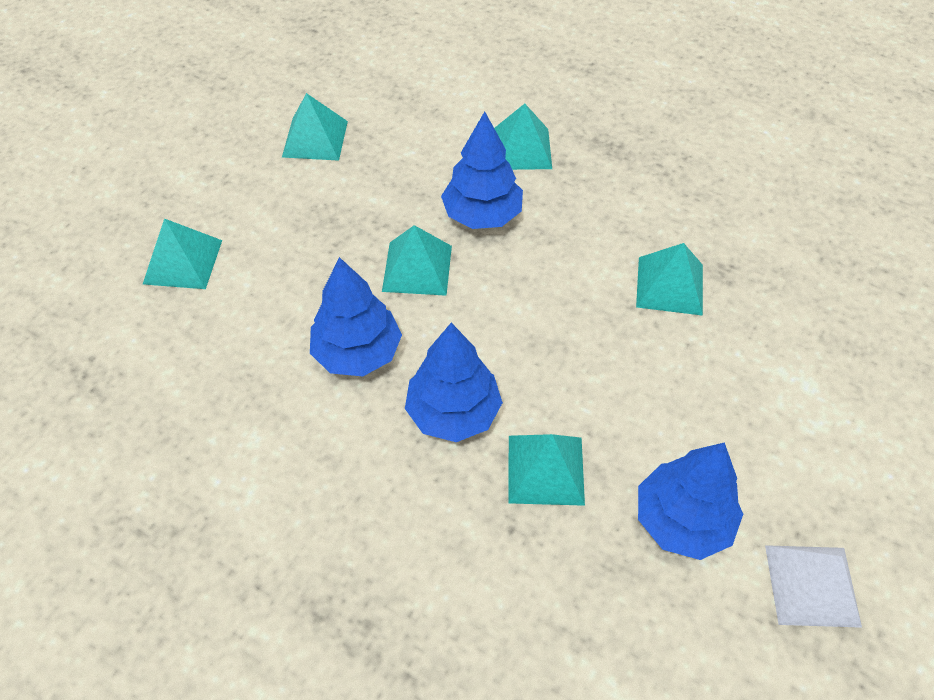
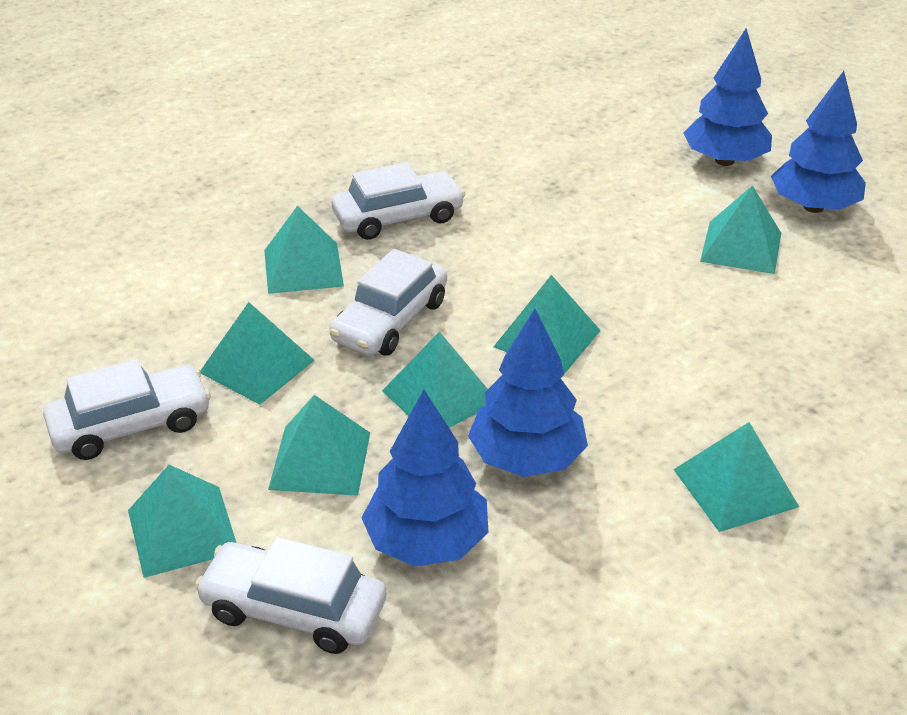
turquoise pyramid: 6 -> 8
white car: 0 -> 4
white pyramid: 1 -> 0

